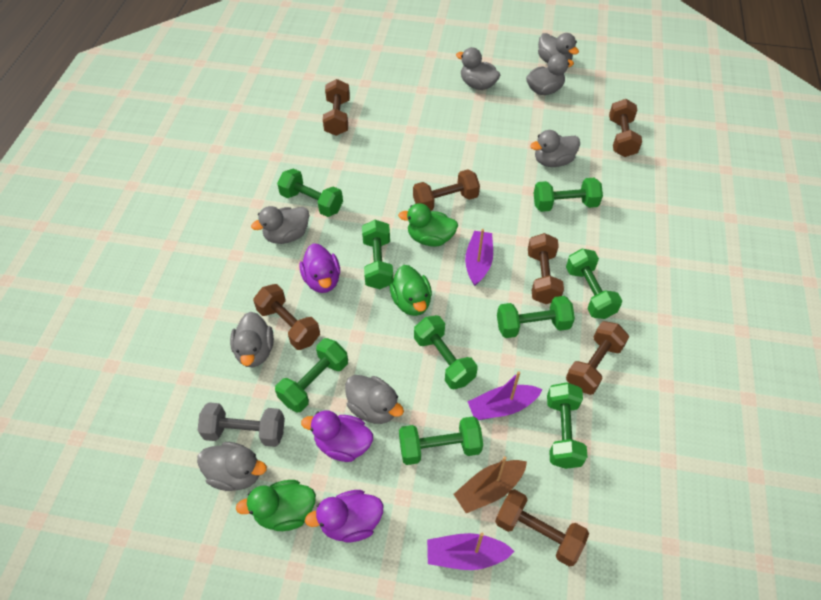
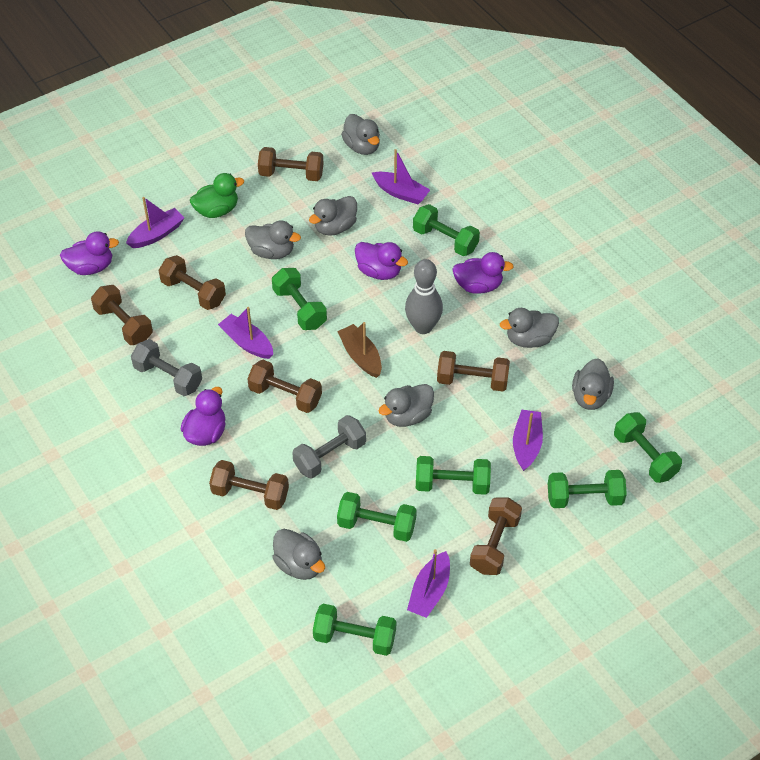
green duck: 3 -> 1
green dumbbell: 9 -> 7
grey bowling pin: 0 -> 1
grey duck: 8 -> 7
grey dumbbell: 1 -> 2
purple boat: 3 -> 5
purple duck: 3 -> 4

